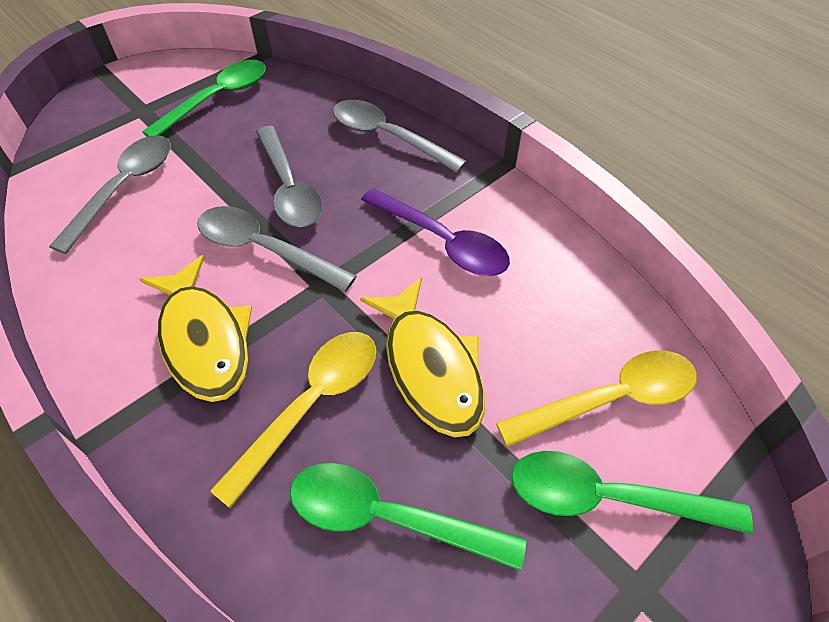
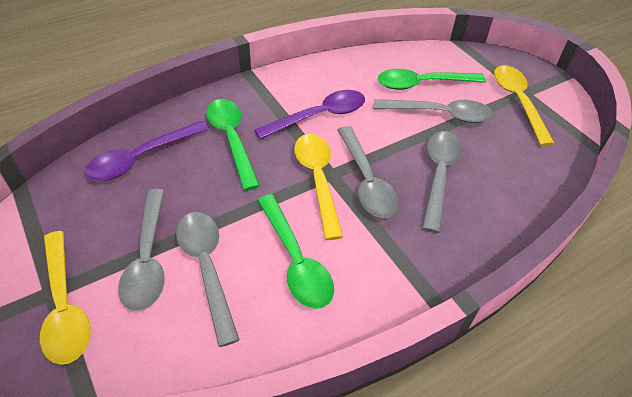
grey spoon: 4 -> 5
purple spoon: 1 -> 2
yellow fish: 2 -> 0
yellow spoon: 2 -> 3

